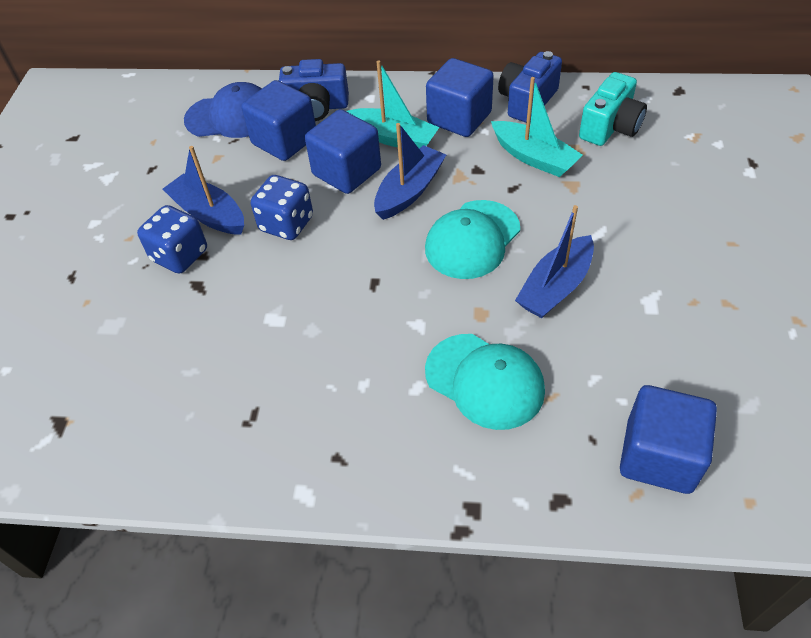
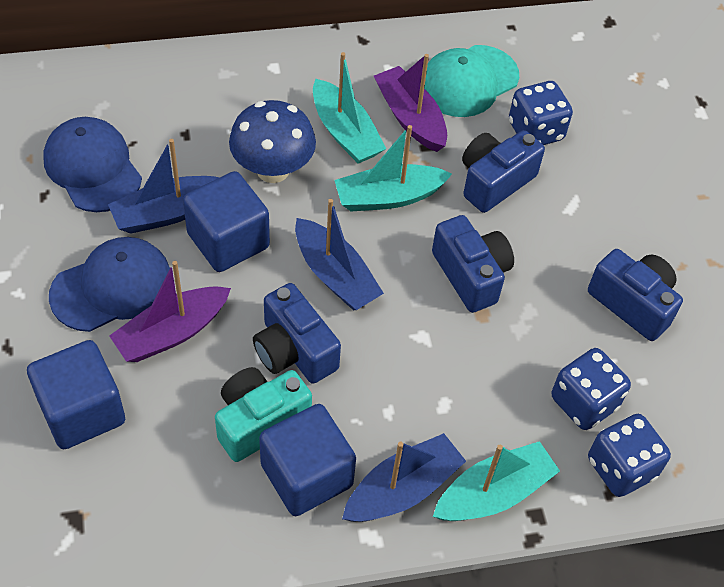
blue camera: 2 -> 4
blue cap: 1 -> 2
blue cube: 4 -> 3
blue dice: 2 -> 3
blue mushroom: 0 -> 1
purple boat: 0 -> 2
turquoise boat: 2 -> 3
turquoise cap: 2 -> 1

